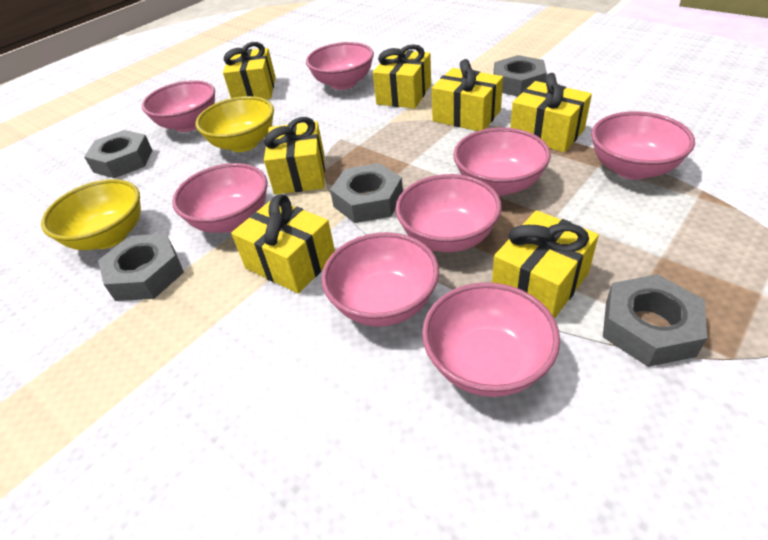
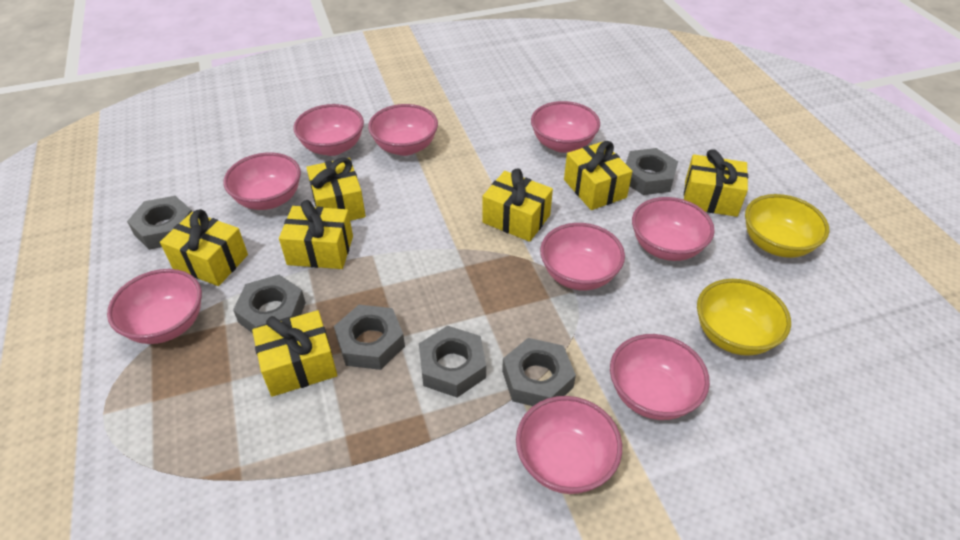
grey nut: 5 -> 6
pink bowl: 8 -> 9

